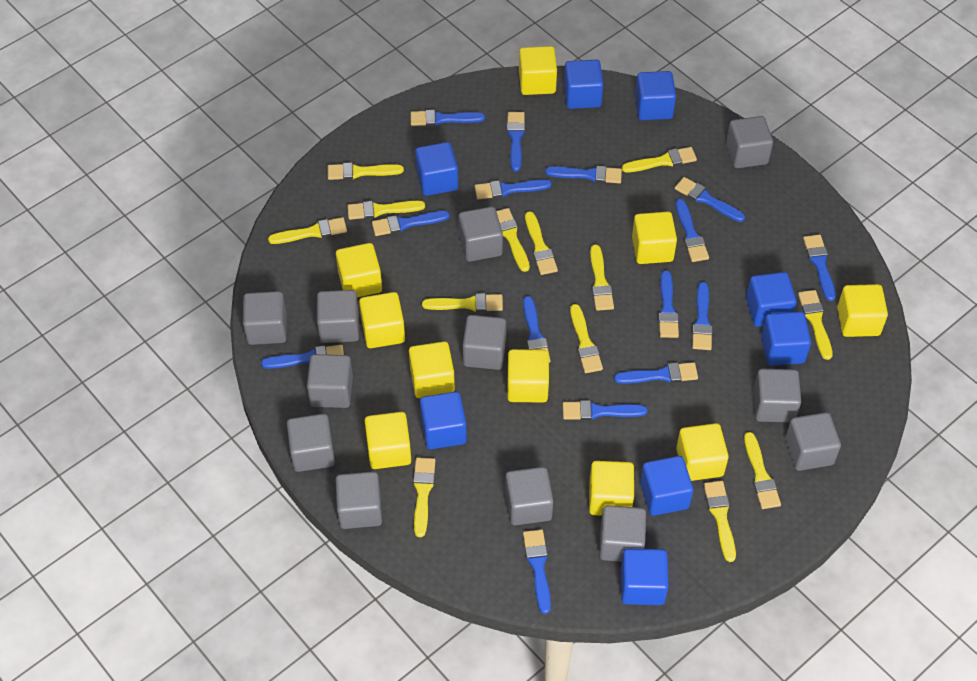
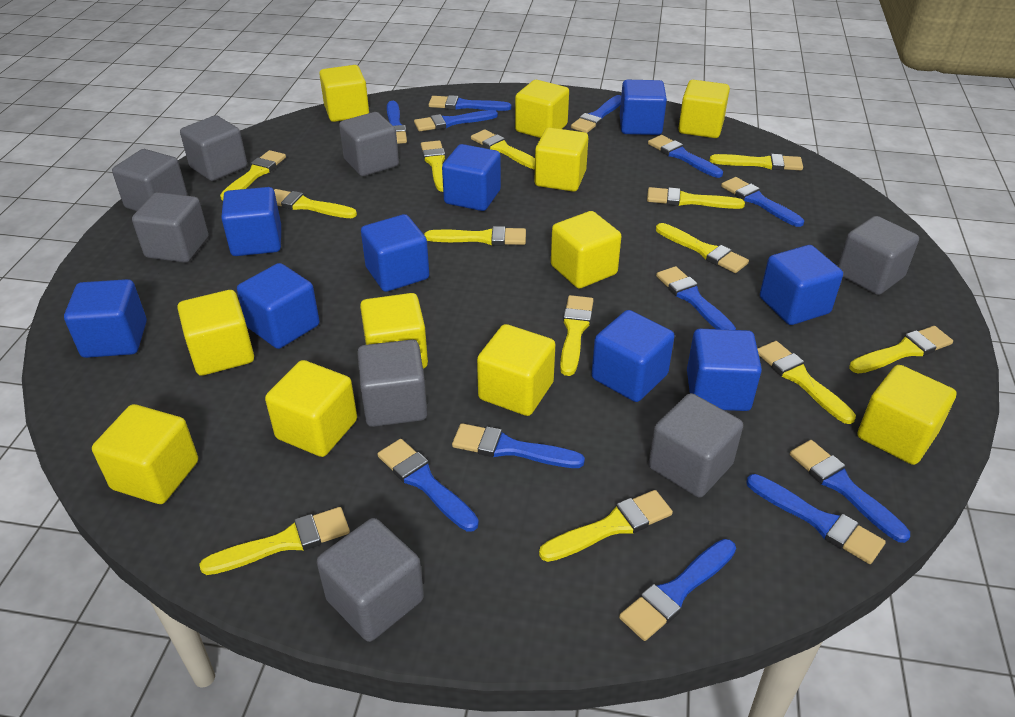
blue brush: 15 -> 12
blue cube: 8 -> 9
grey cube: 12 -> 8
yellow cube: 10 -> 11

